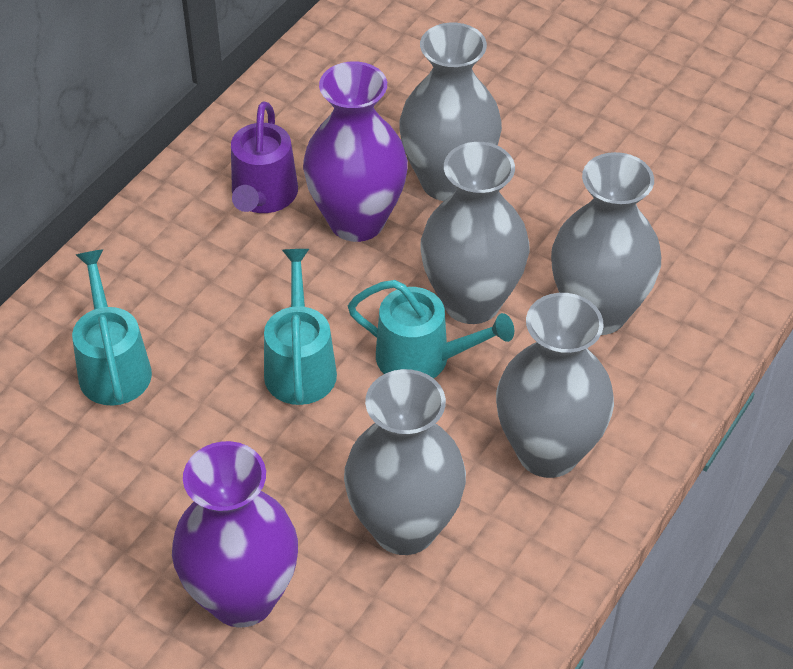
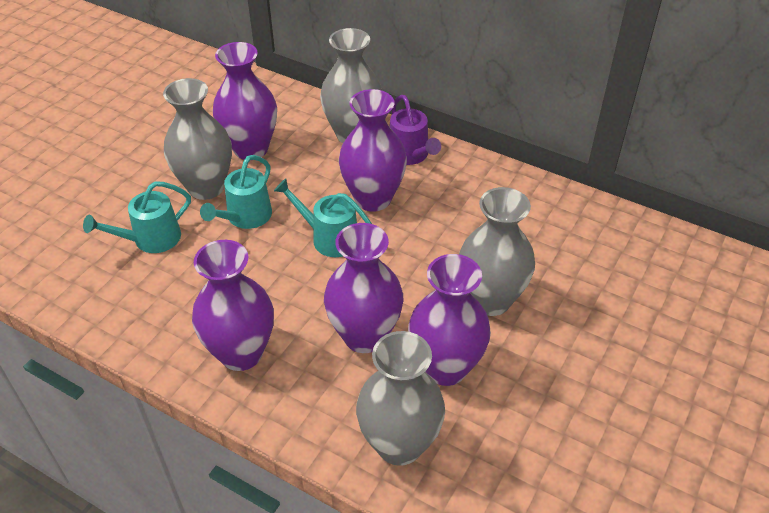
grey vase: 5 -> 4
purple vase: 2 -> 5

